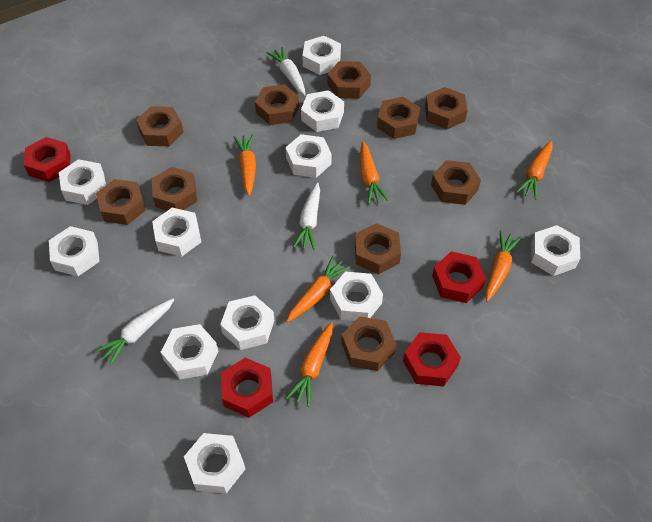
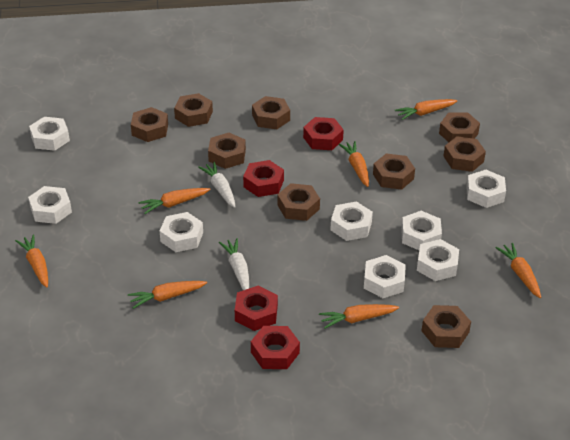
brown nut: 10 -> 9
orange carrot: 6 -> 7
white carrot: 3 -> 2
white nut: 11 -> 8

